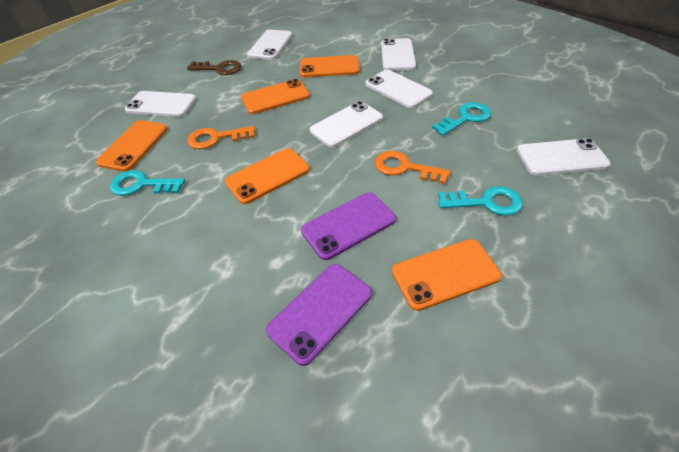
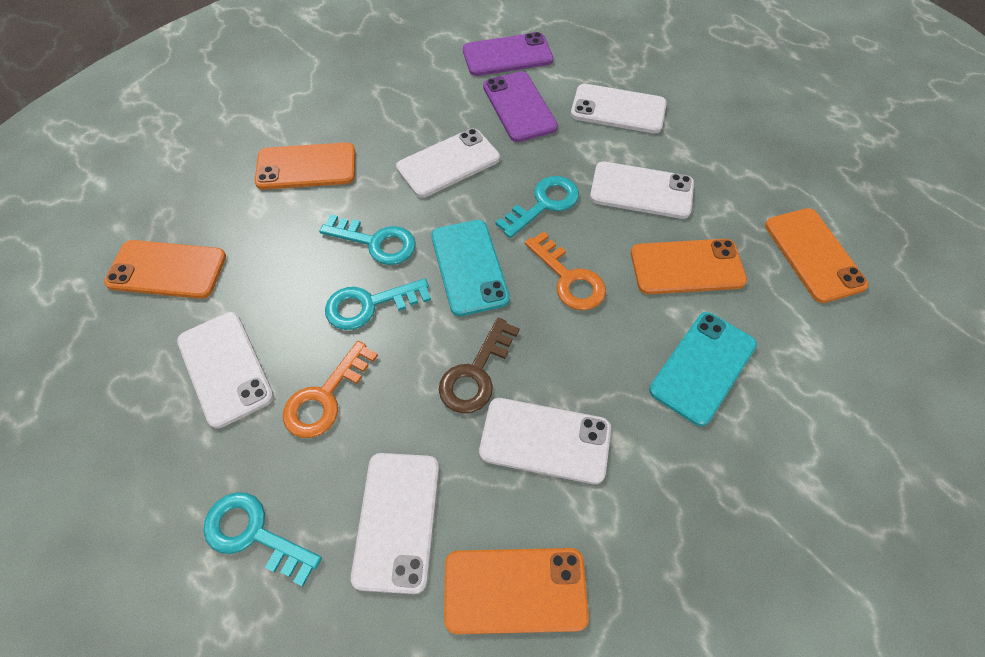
turquoise key: 3 -> 4
turquoise phone: 0 -> 2

